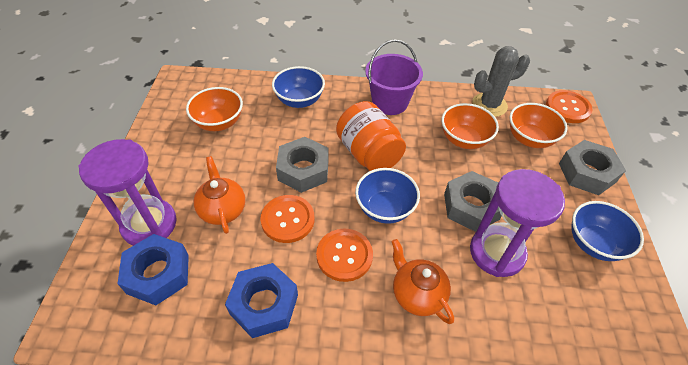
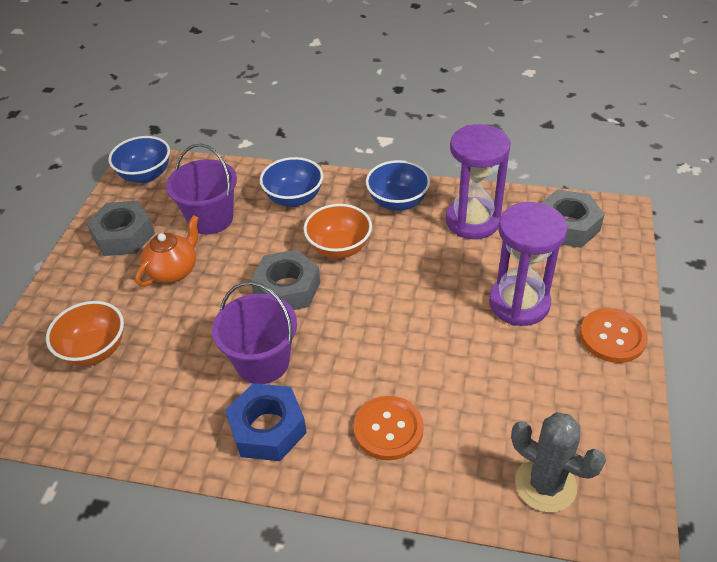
blue nut: 2 -> 1
orange bowl: 3 -> 2
orange button: 3 -> 2
orange jar: 1 -> 0
orange teapot: 2 -> 1
purple bucket: 1 -> 2

